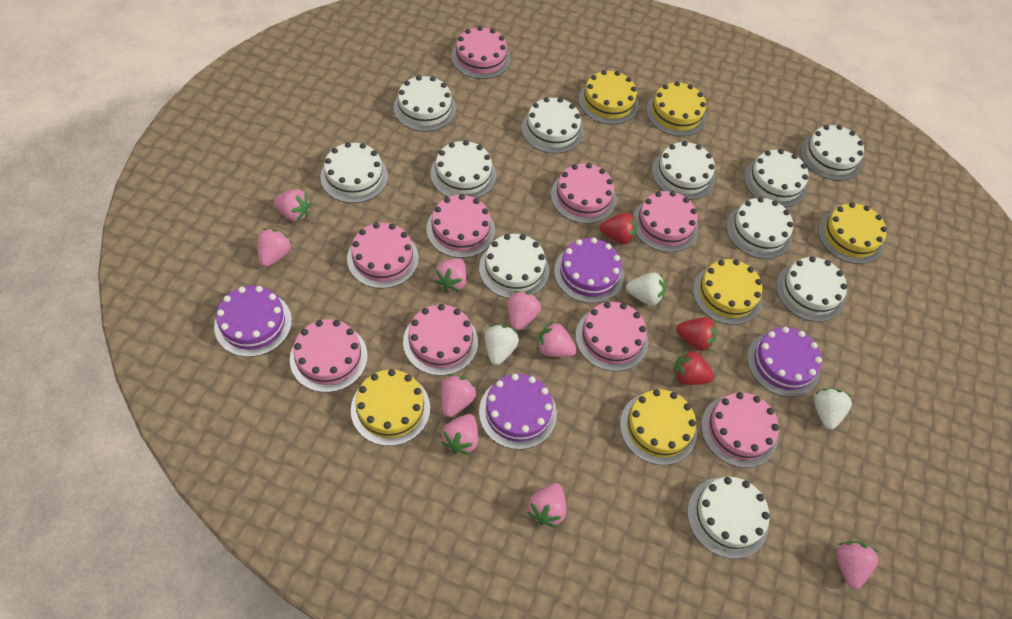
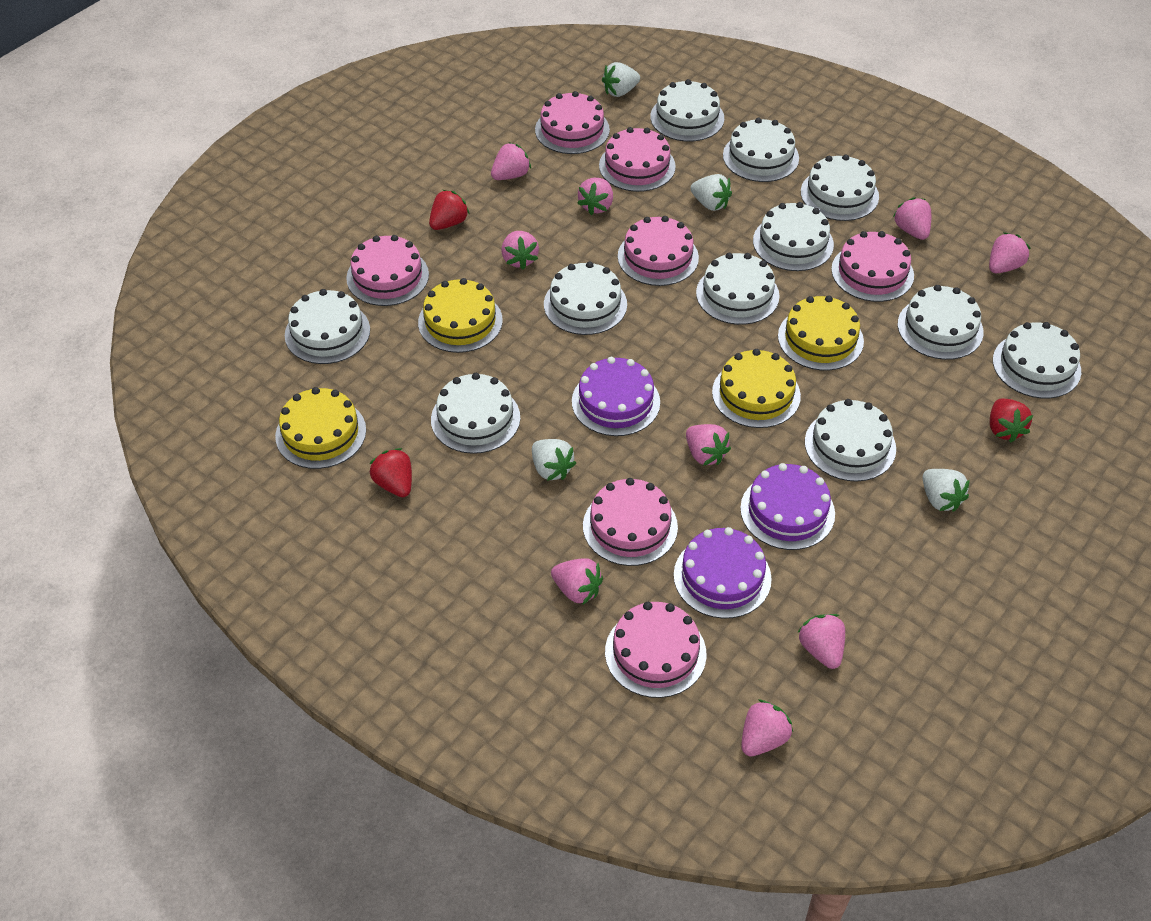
pink cake: 9 -> 7
purple cake: 4 -> 3
white strawberry: 3 -> 4
yellow cake: 6 -> 4

